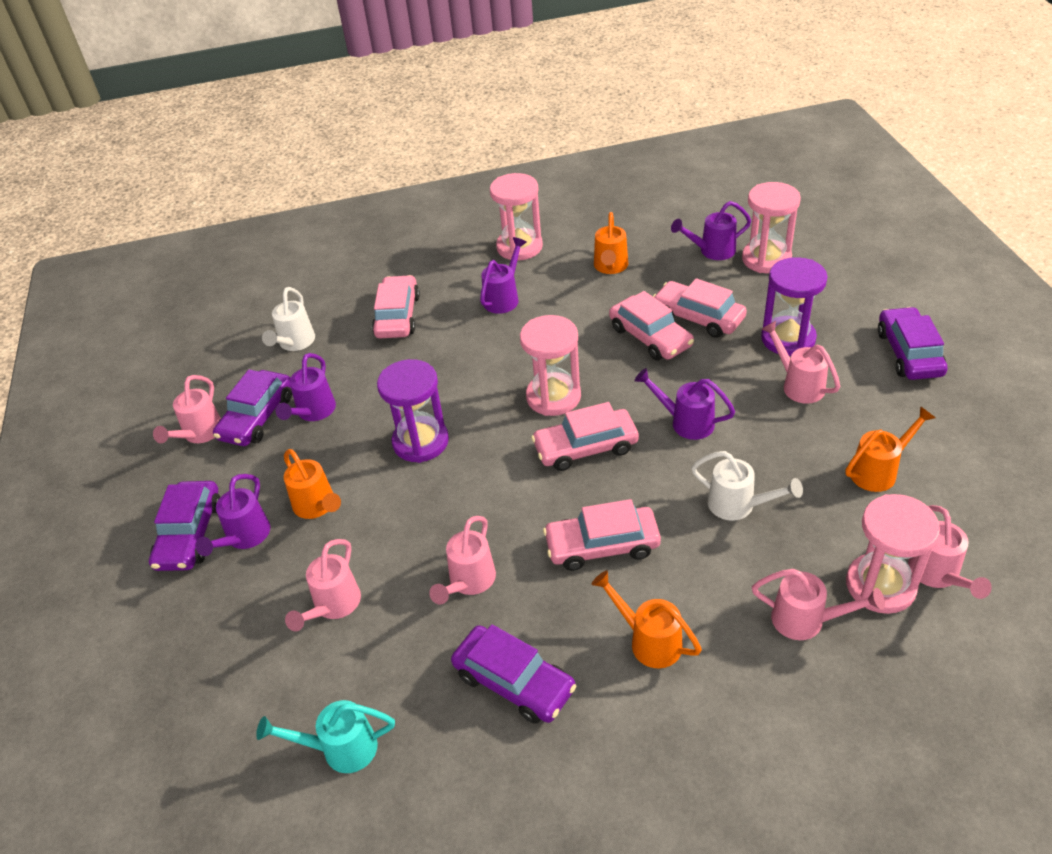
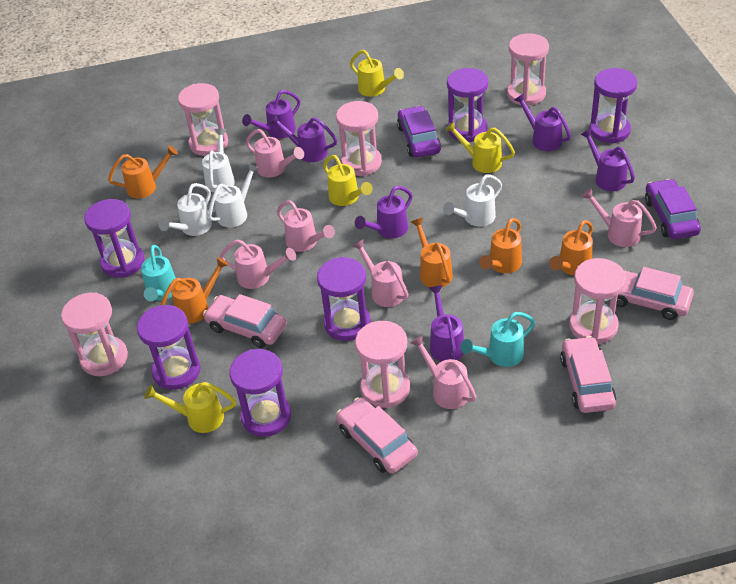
orange watering can: 4 -> 5
pink car: 5 -> 4
pink hourglass: 4 -> 6
purple car: 4 -> 2
purple hourglass: 2 -> 6
purple watering can: 5 -> 6
turquoise watering can: 1 -> 2
white watering can: 2 -> 4
yellow watering can: 0 -> 4

